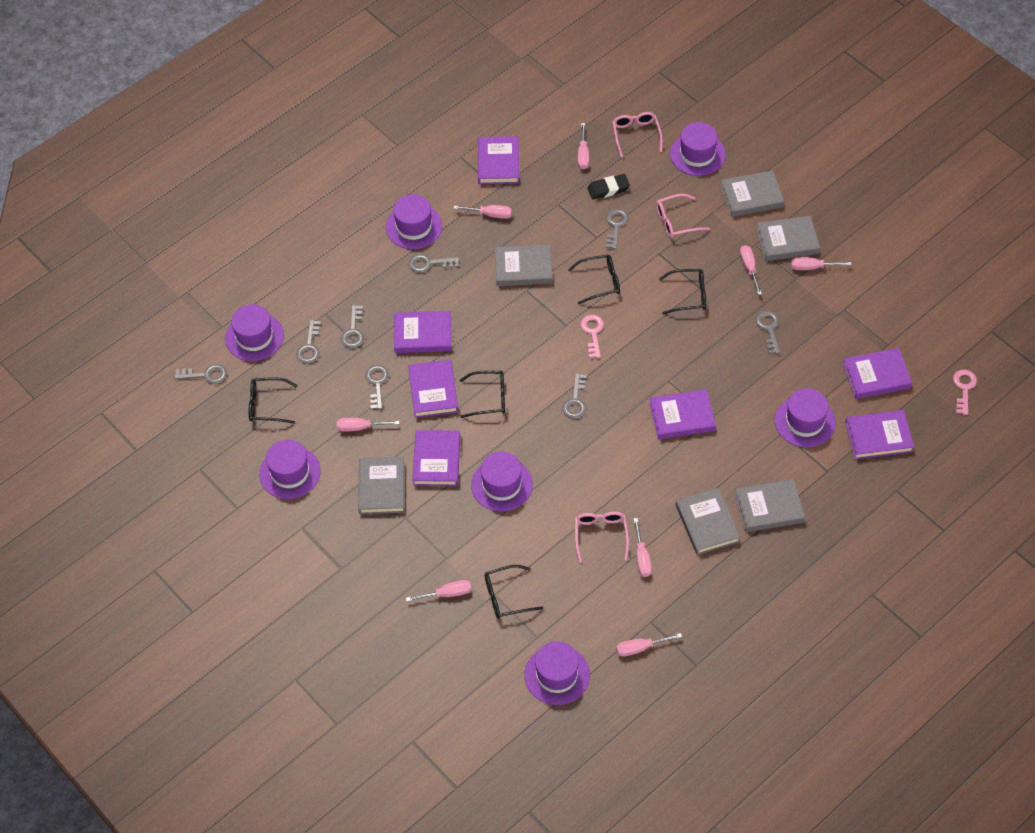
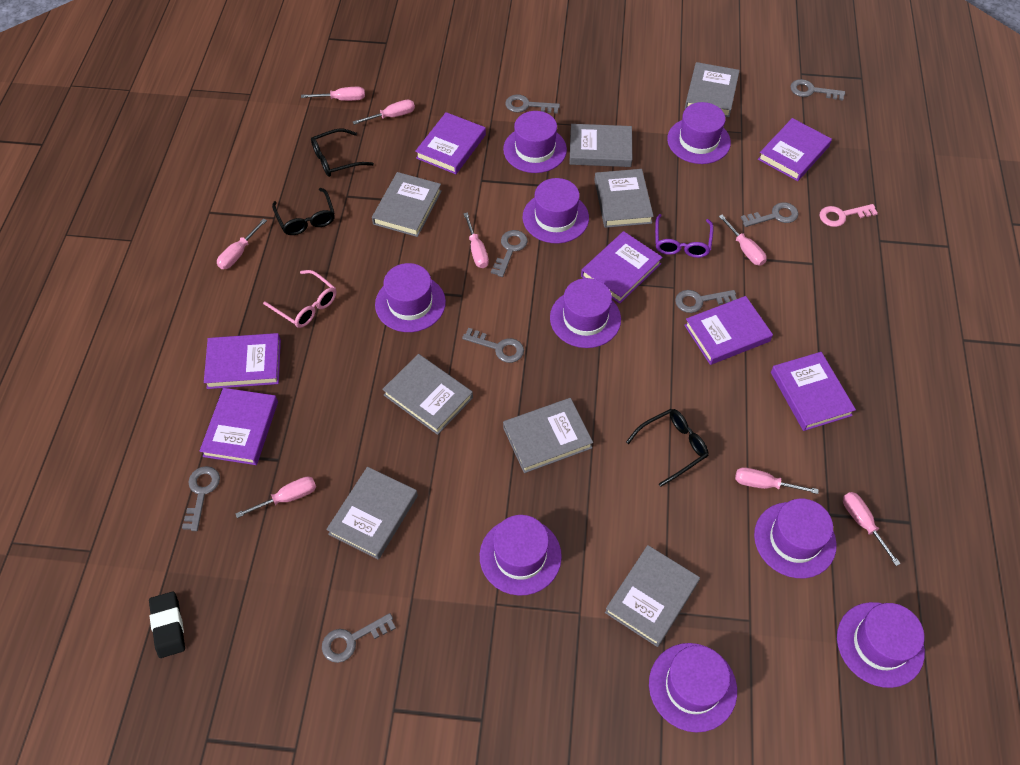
black glasses: 5 -> 3
grey book: 6 -> 8
pink glasses: 3 -> 1
pink key: 2 -> 1
purple glasses: 0 -> 1
purple hat: 7 -> 9

